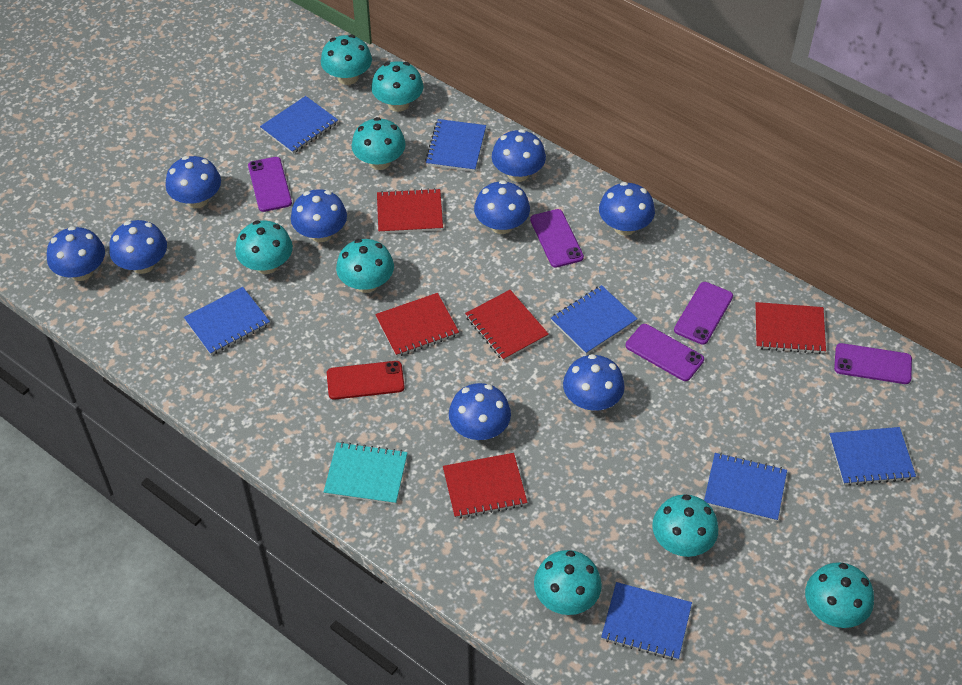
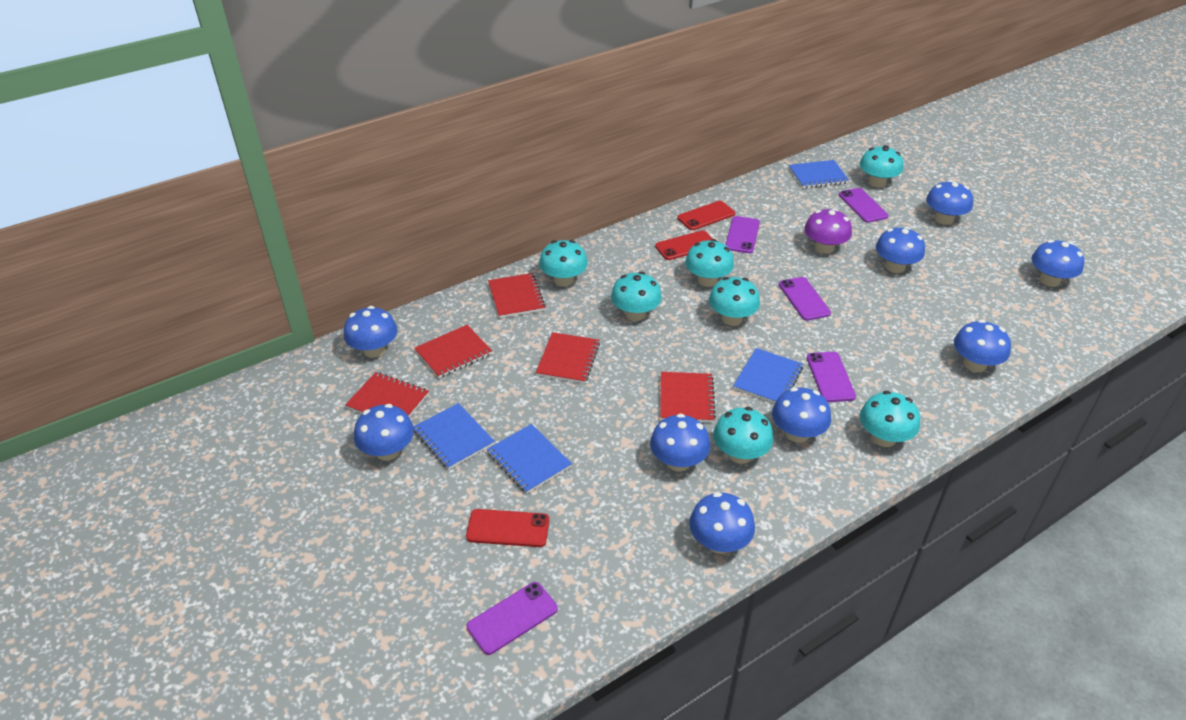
blue notebook: 7 -> 4
purple mushroom: 0 -> 1
red phone: 1 -> 3
turquoise mushroom: 8 -> 7
turquoise notebook: 1 -> 0

